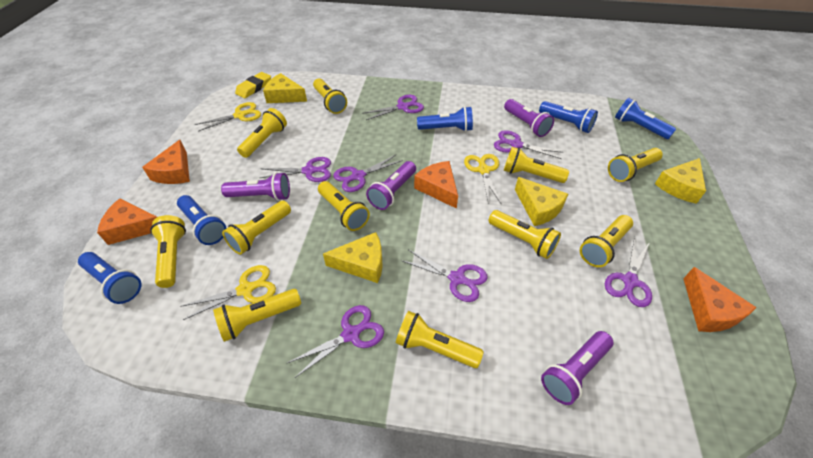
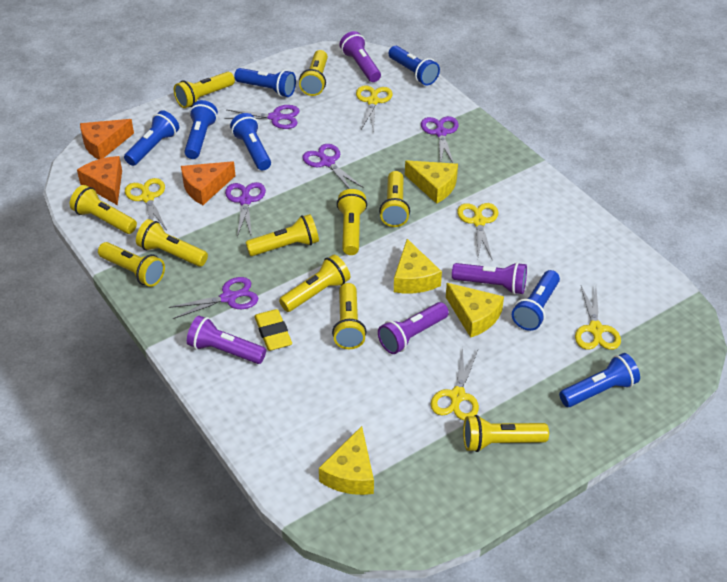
blue flashlight: 5 -> 7
orange cheese: 4 -> 3
purple scissors: 7 -> 5
yellow scissors: 3 -> 5

